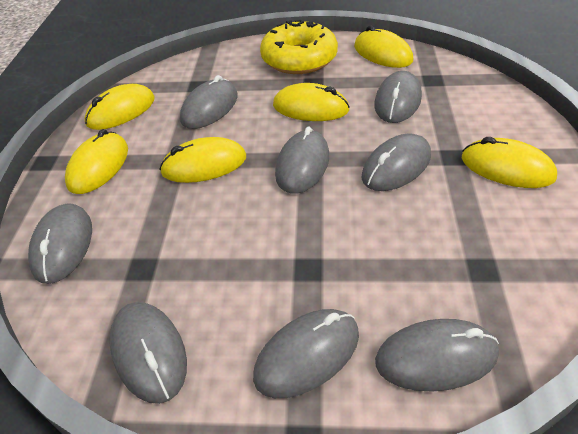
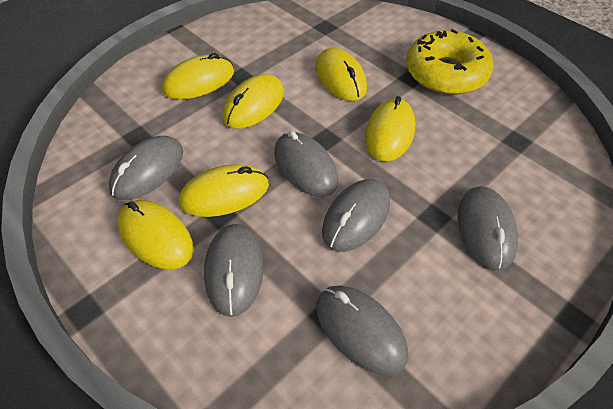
grey mouse: 8 -> 6

